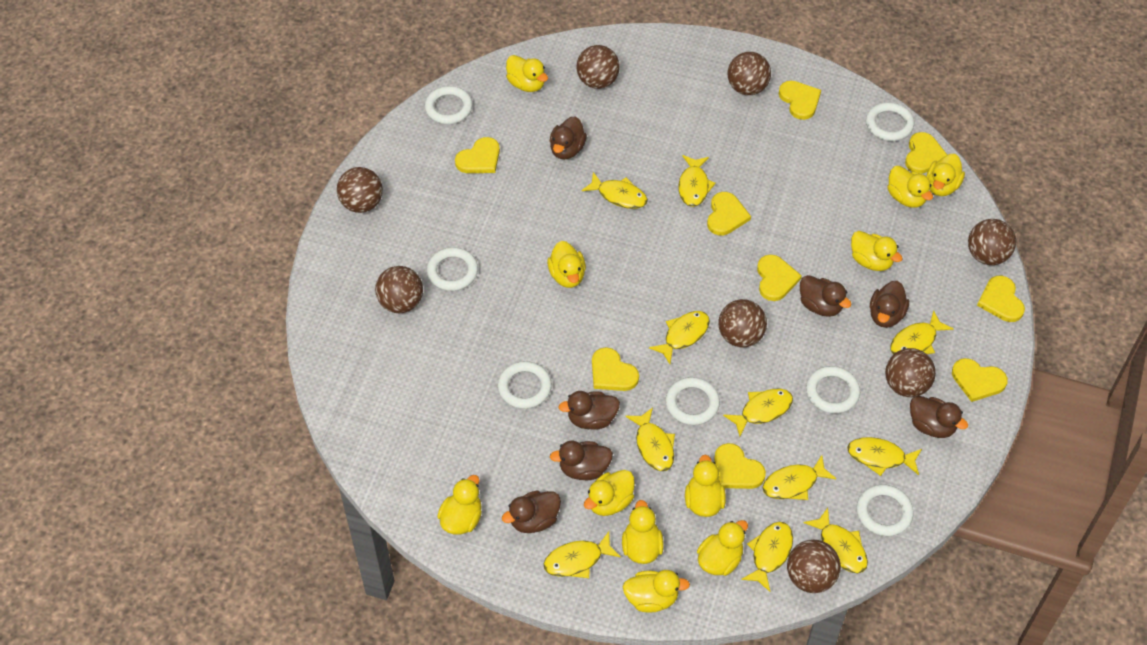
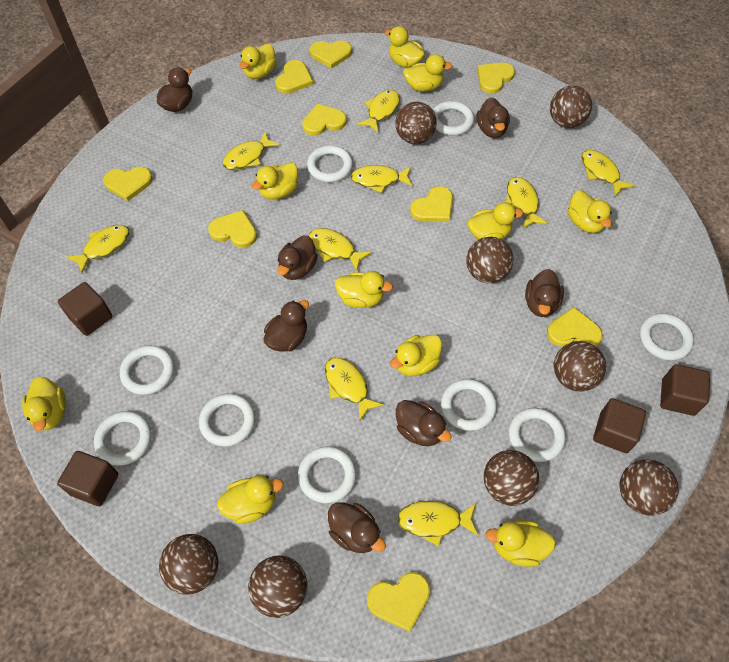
brown cube: 0 -> 4
white ring: 7 -> 9
yellow fish: 11 -> 9

